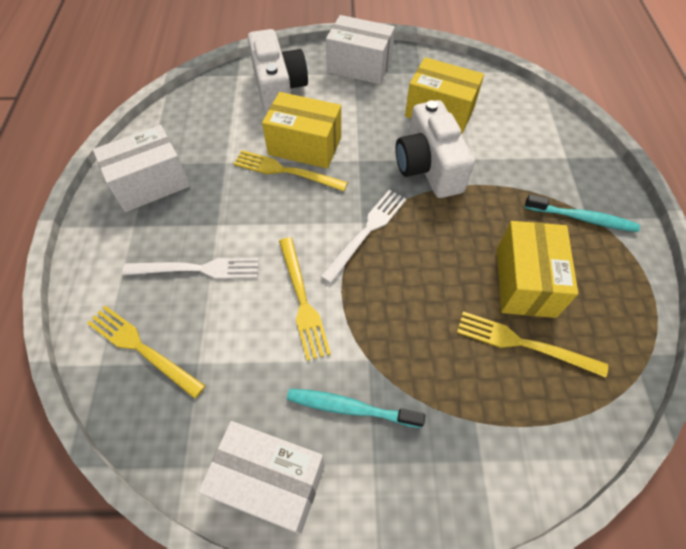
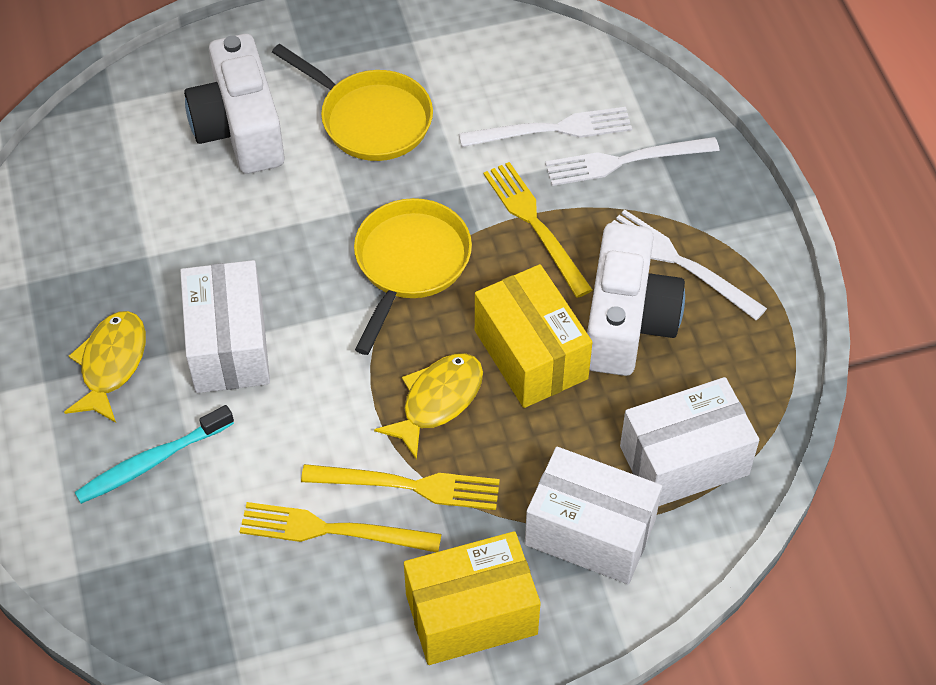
turquoise toothbrush: 2 -> 1
white fork: 2 -> 3
yellow box: 3 -> 2
yellow fish: 0 -> 2
yellow fork: 4 -> 3
yellow pan: 0 -> 2

